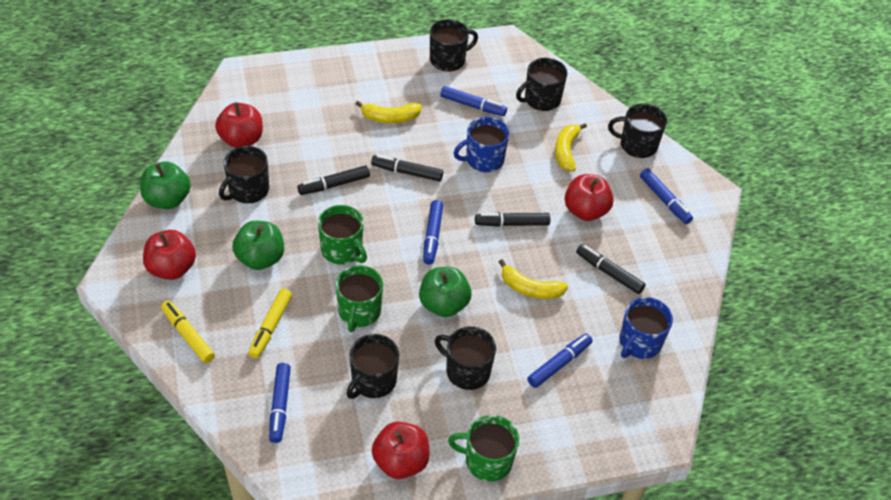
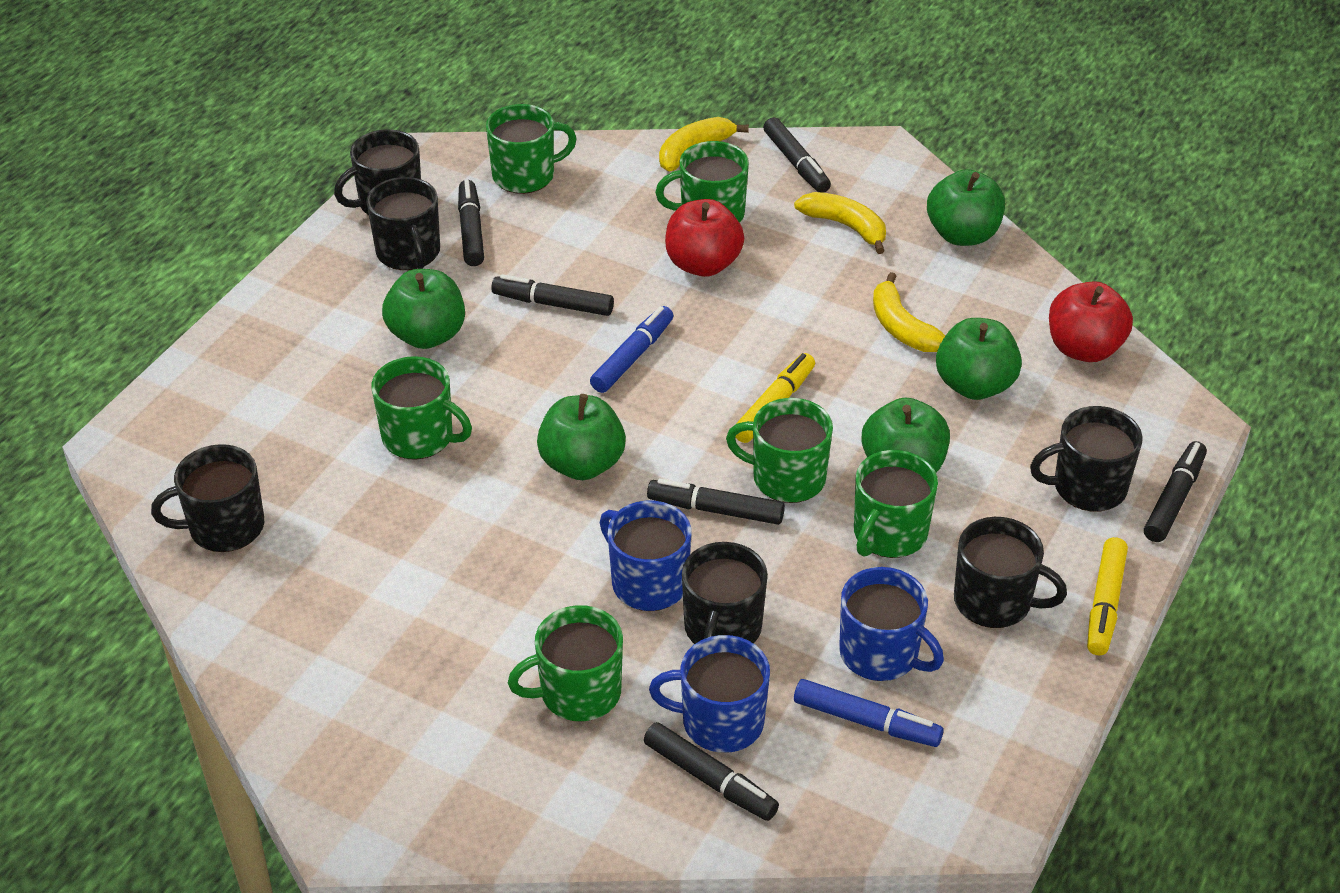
black marker: 4 -> 6
blue marker: 5 -> 2
blue mug: 2 -> 3
green apple: 3 -> 5
green mug: 3 -> 6
red apple: 4 -> 2

